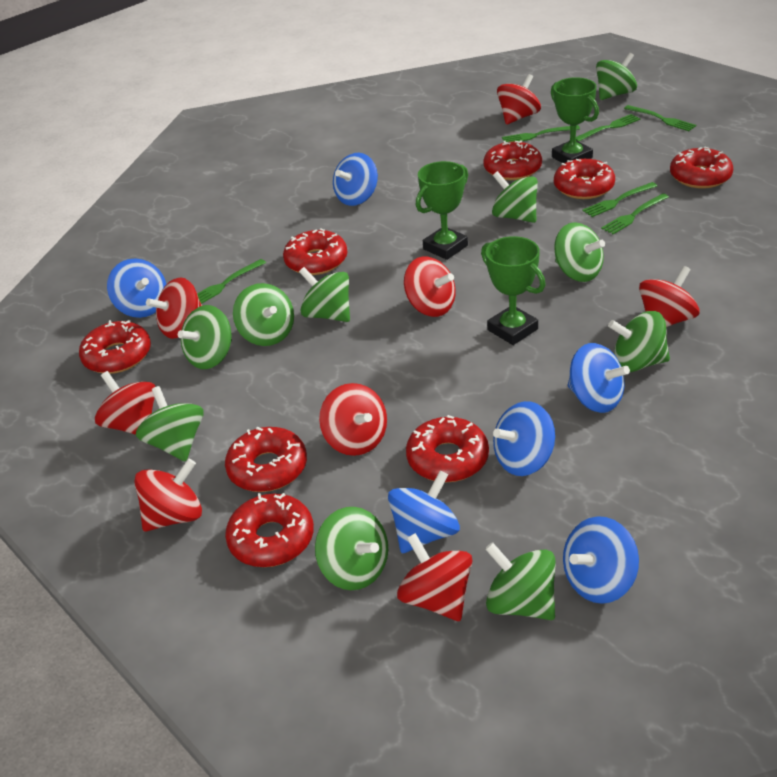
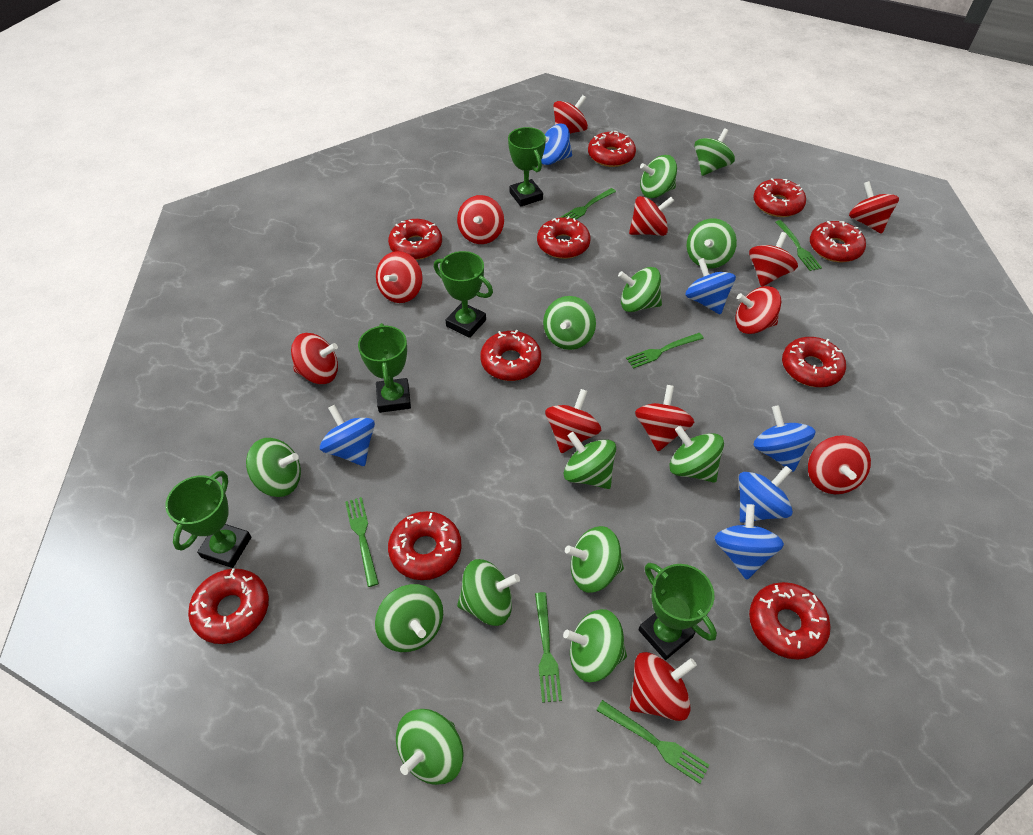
green spinning top: 10 -> 13
green trophy: 3 -> 5
red donut: 8 -> 10
red spinning top: 8 -> 12

